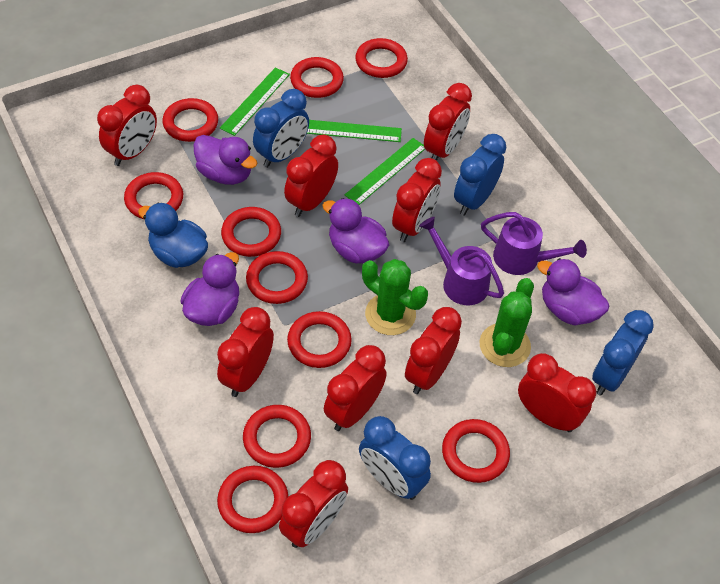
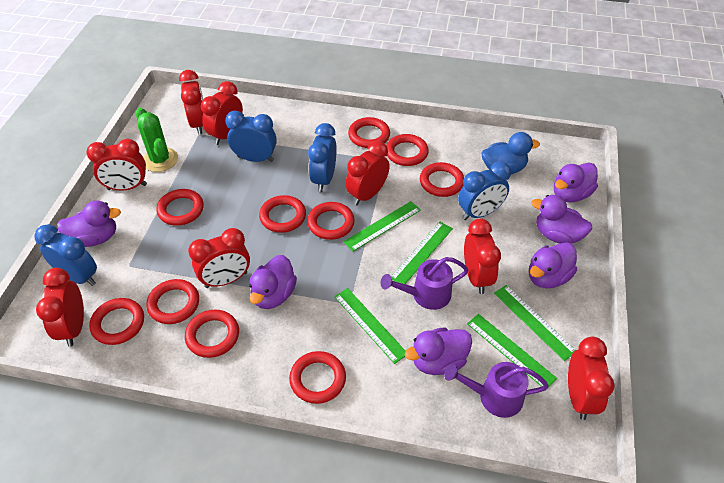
green cactus: 2 -> 1
green ruler: 3 -> 5
purple duck: 4 -> 6
red clock: 9 -> 8

